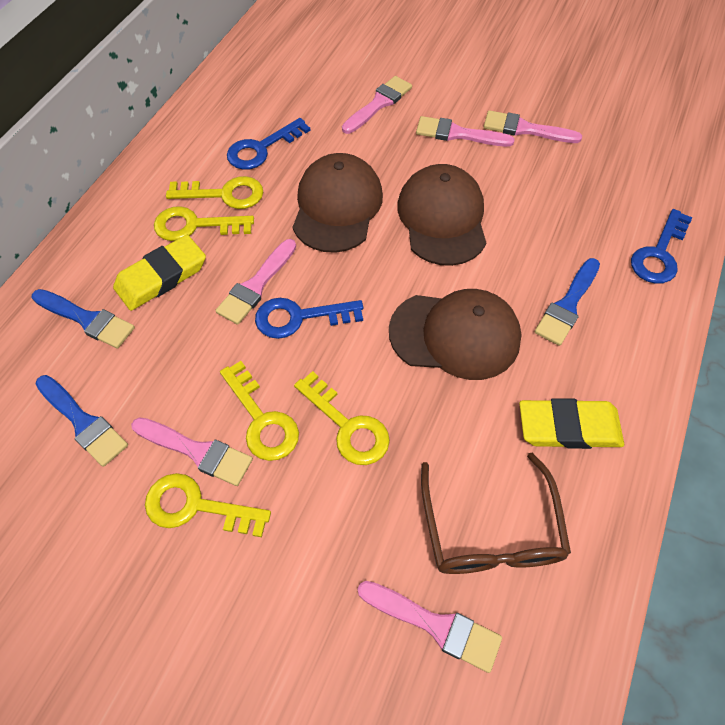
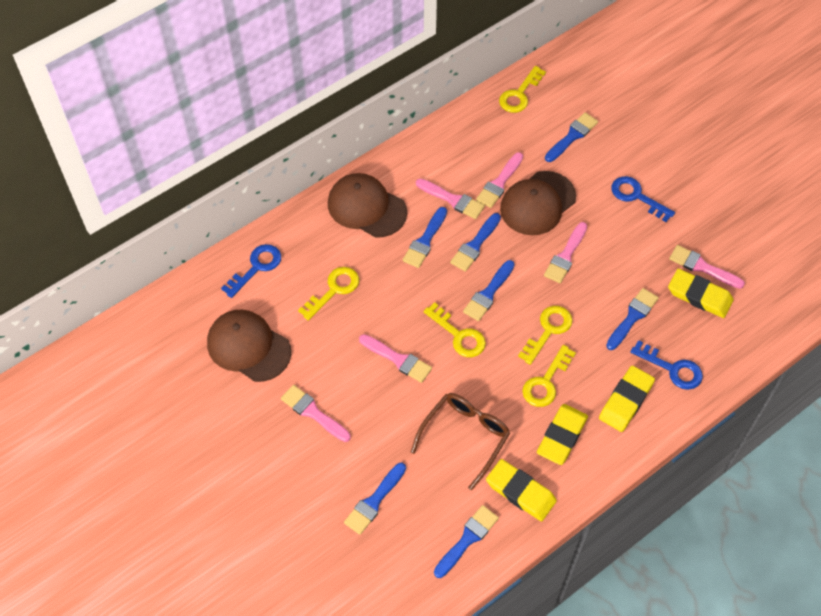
blue brush: 3 -> 7
yellow eraser: 2 -> 4

